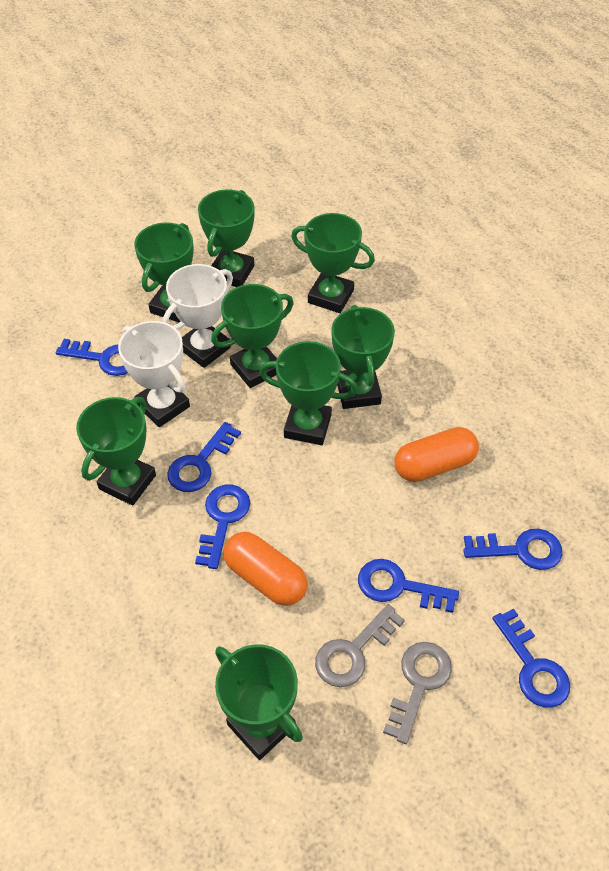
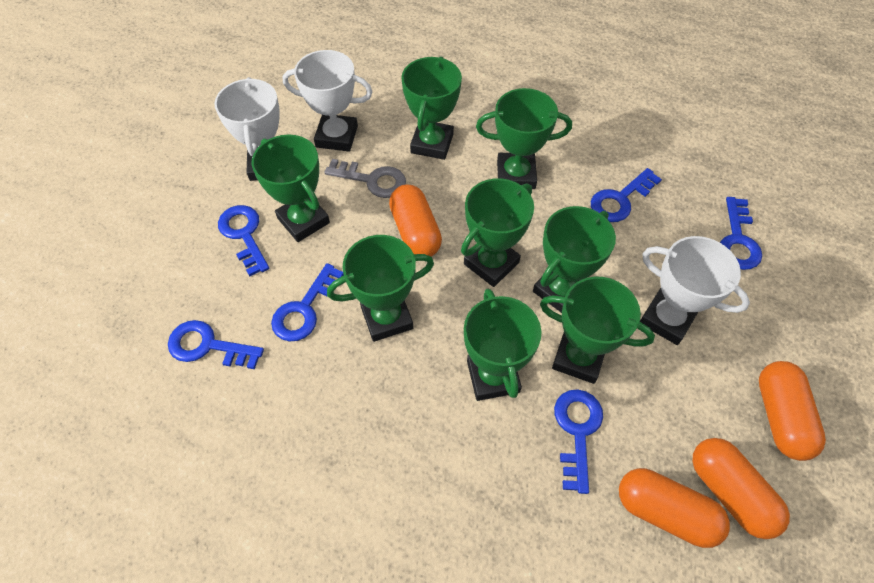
grey key: 2 -> 1
orange capsule: 2 -> 4
white trophy: 2 -> 3

